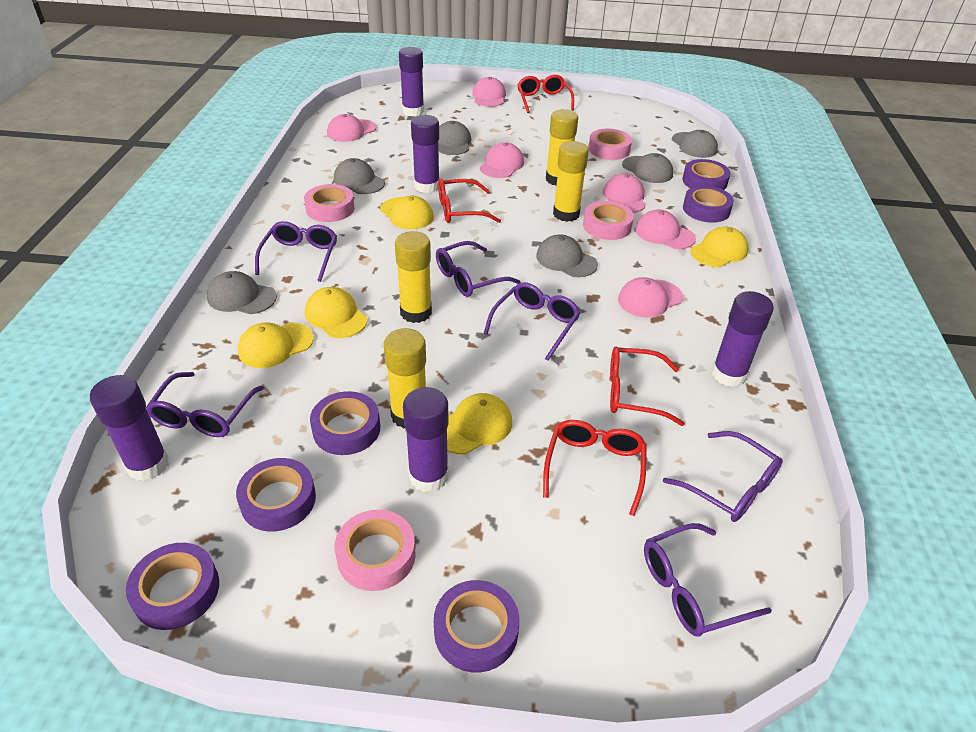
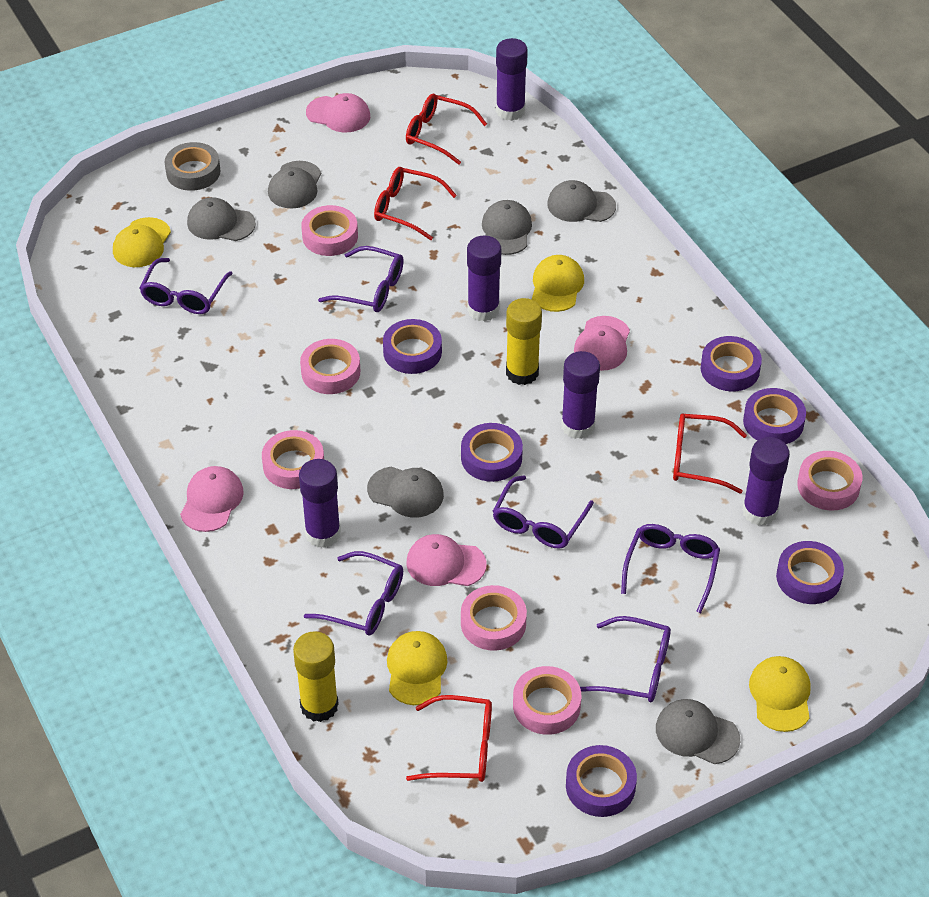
grey tape: 0 -> 1
pink cap: 6 -> 4
pink tape: 4 -> 6
yellow cap: 5 -> 4
yellow glue stick: 4 -> 2

